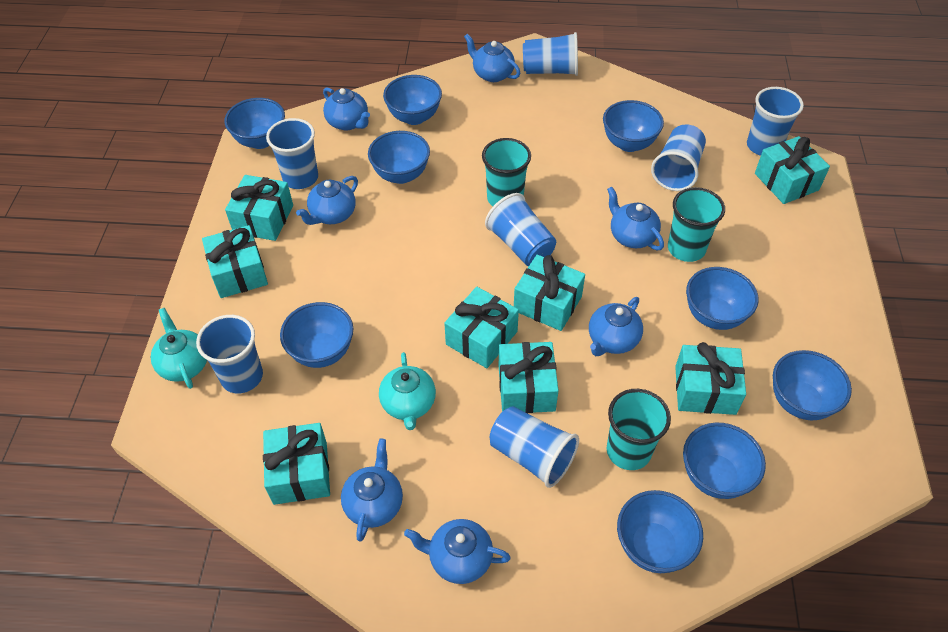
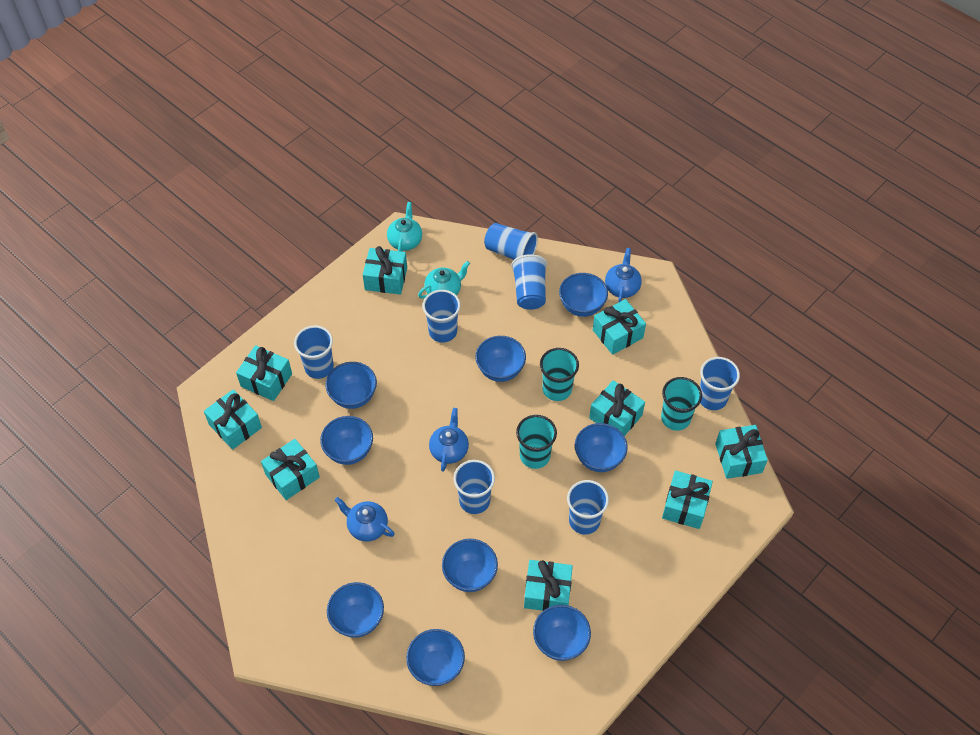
blue teapot: 7 -> 3
turquoise gift: 8 -> 9

